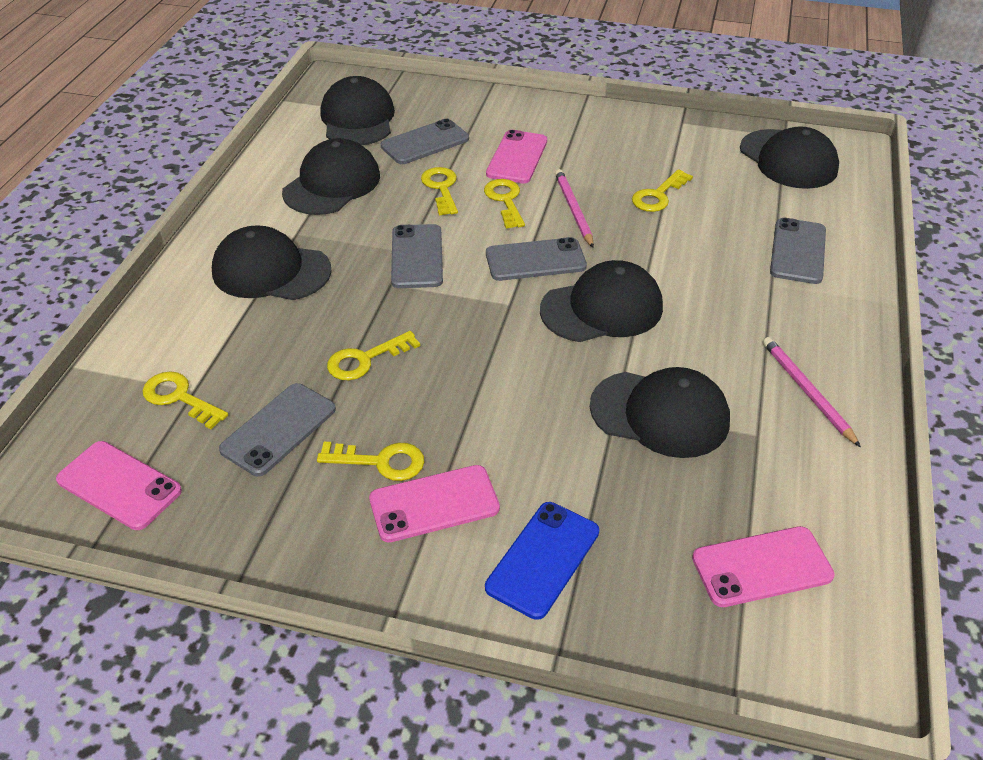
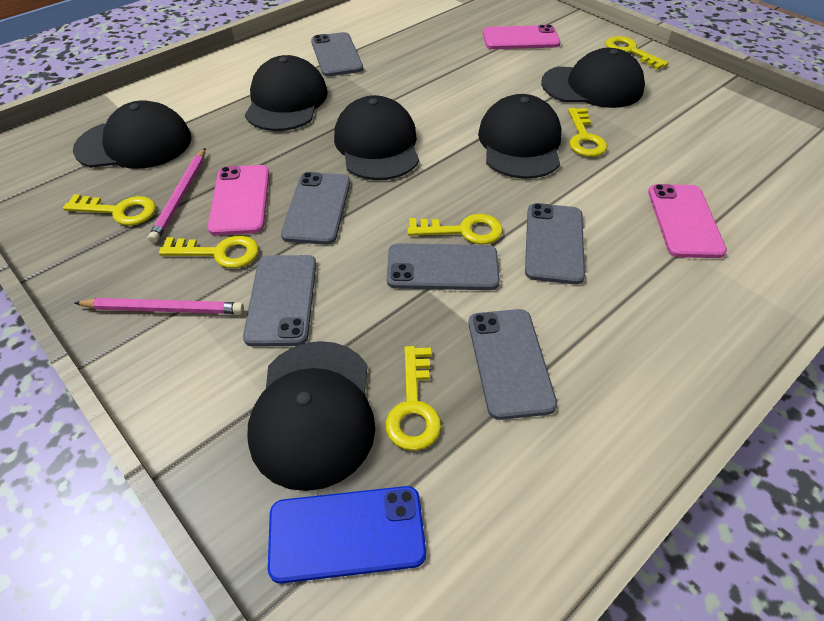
grey phone: 5 -> 6
pink phone: 4 -> 3

